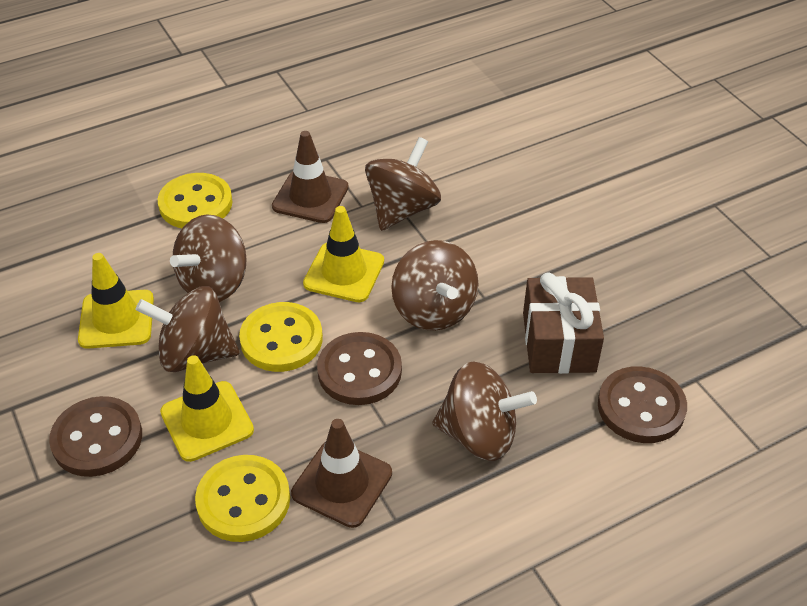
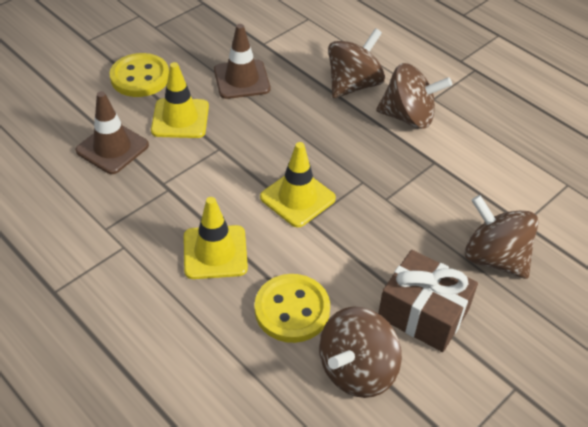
brown button: 3 -> 0
brown spinning top: 5 -> 4
yellow button: 3 -> 2

